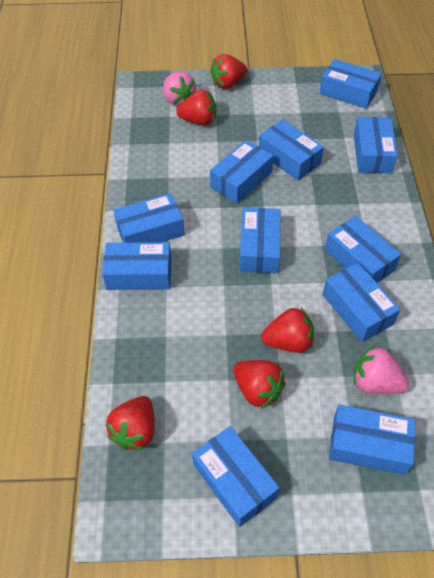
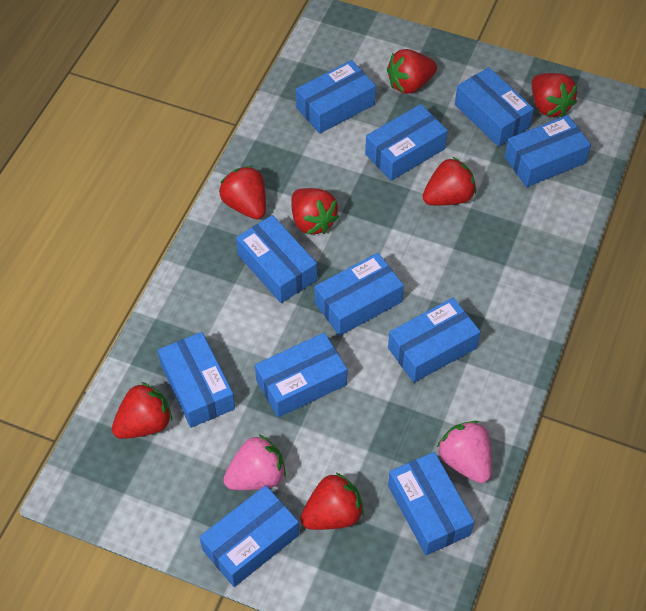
red strawberry: 5 -> 7

